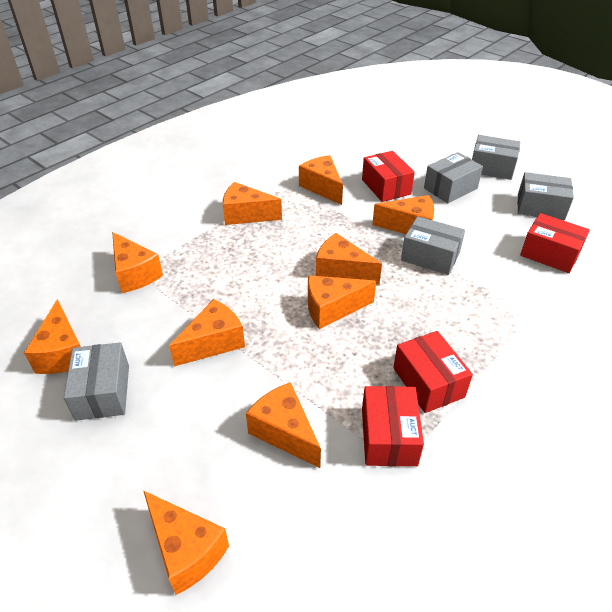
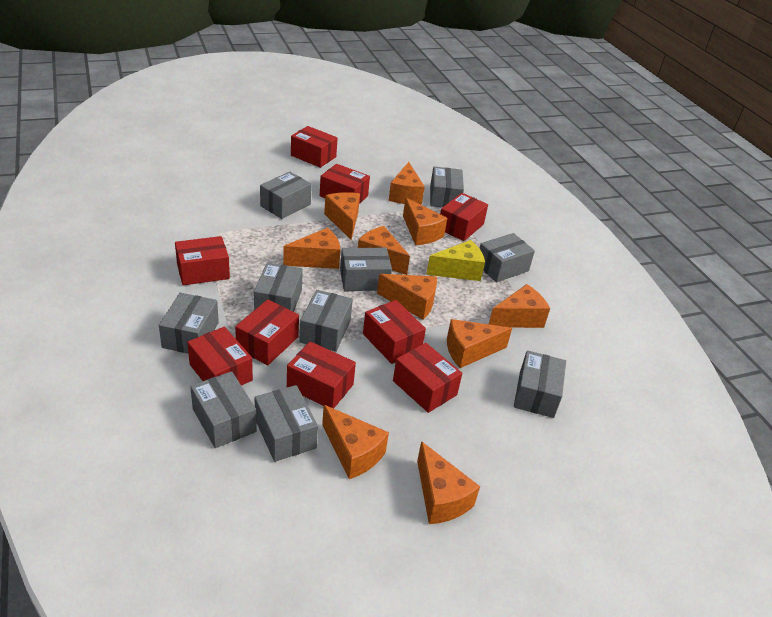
grey box: 5 -> 10
red box: 4 -> 9
yellow cheese: 0 -> 1

